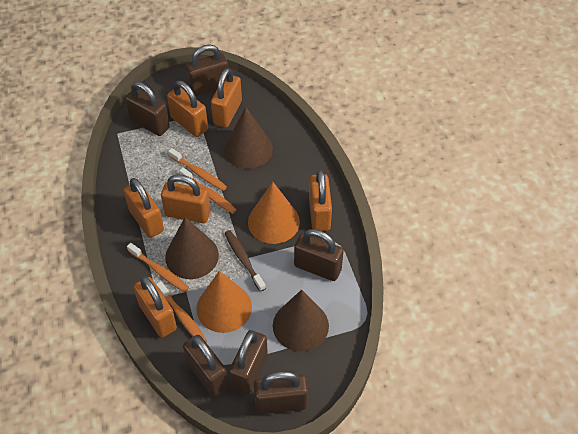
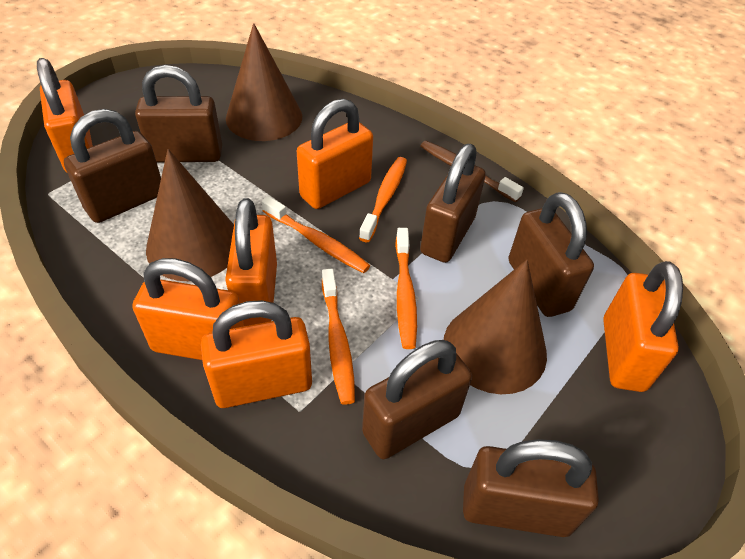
orange cone: 2 -> 0

